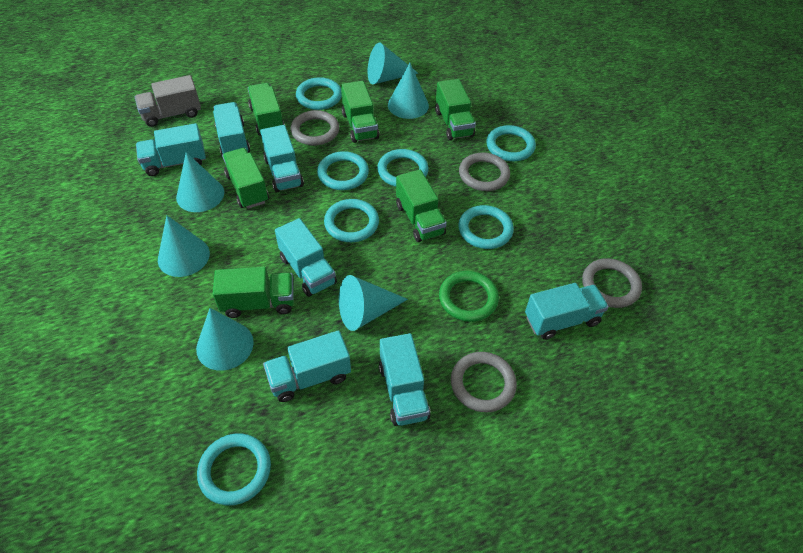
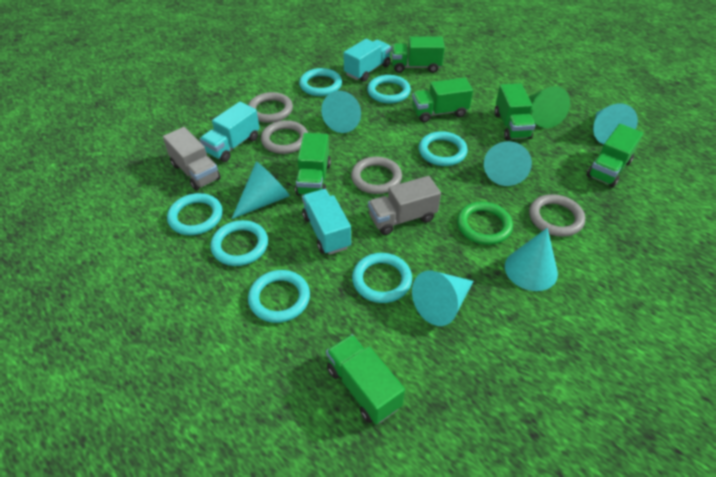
green cone: 0 -> 1
grey truck: 1 -> 2
turquoise truck: 7 -> 3

